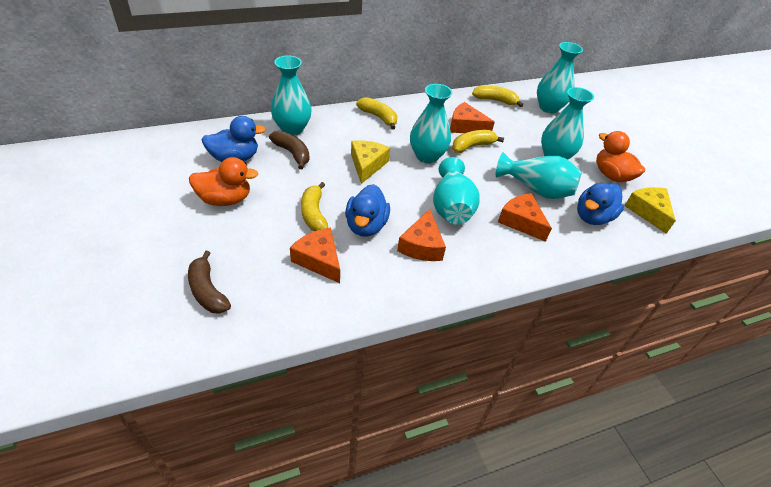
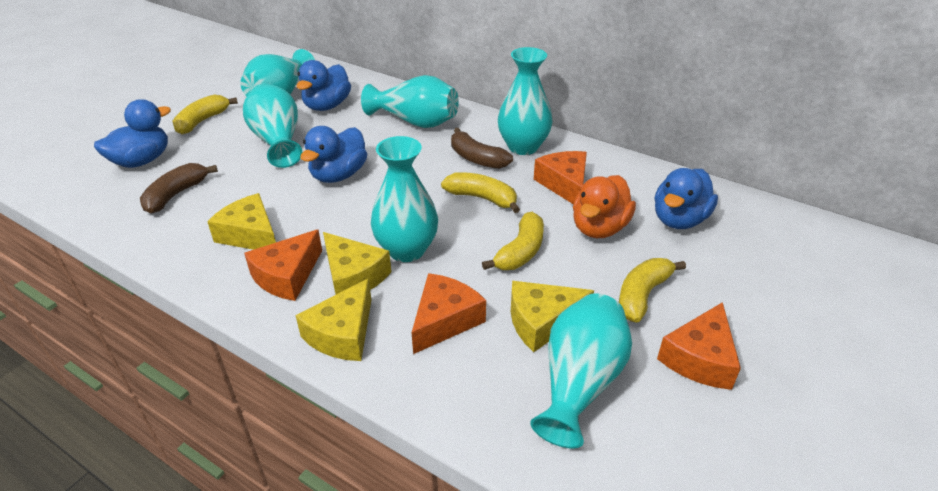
blue duck: 3 -> 4
orange duck: 2 -> 1
yellow cheese: 2 -> 4

